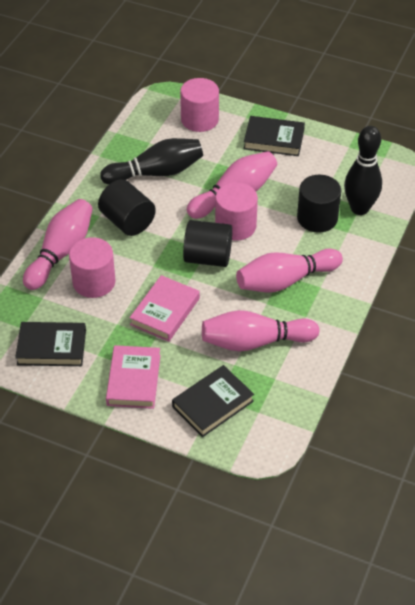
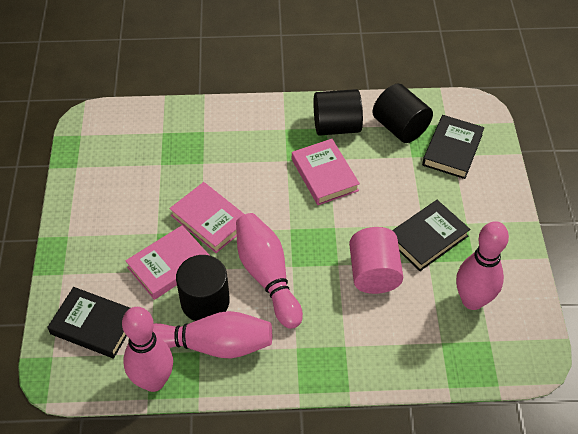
black bowling pin: 2 -> 0
pink book: 2 -> 3
pink cylinder: 3 -> 1

